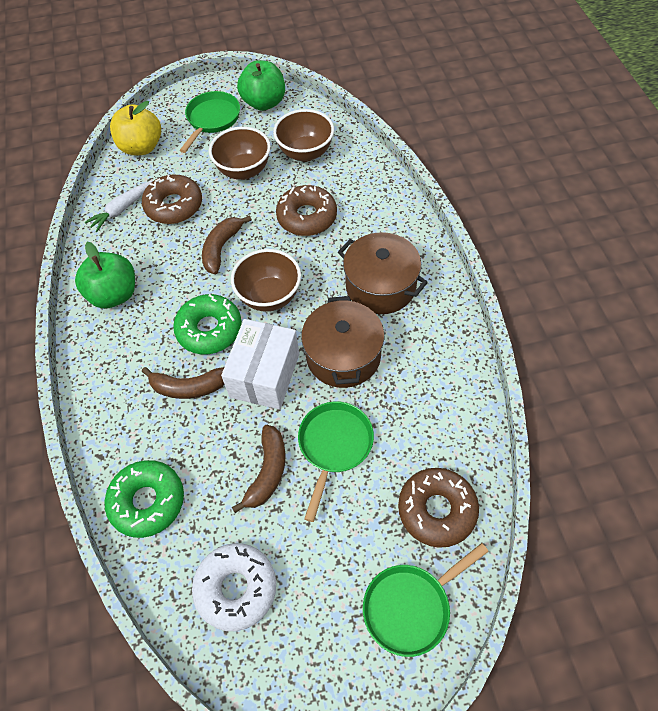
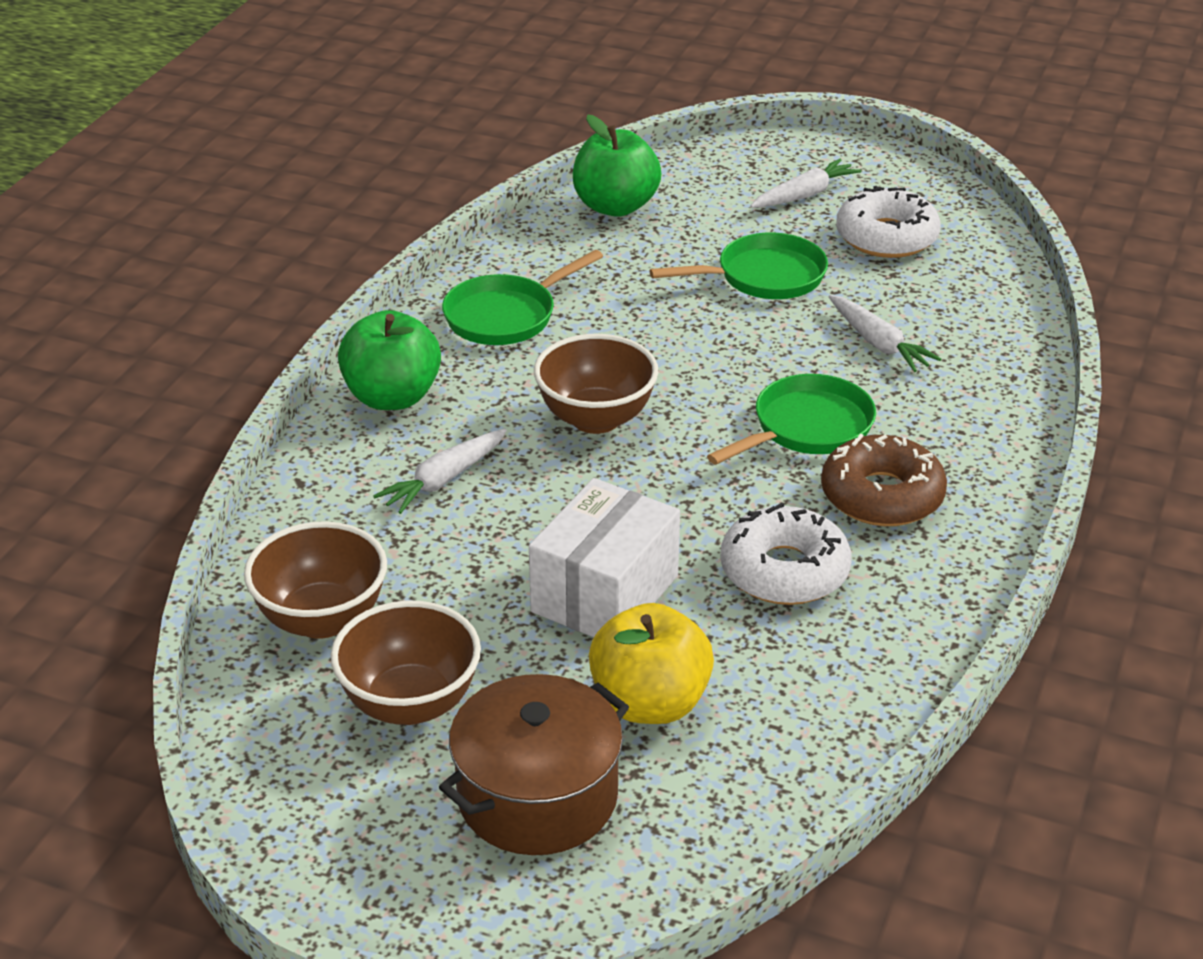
brown banana: 3 -> 0
brown donut: 3 -> 1
brown pot: 2 -> 1
green donut: 2 -> 0
white carrot: 1 -> 3
white donut: 1 -> 2

